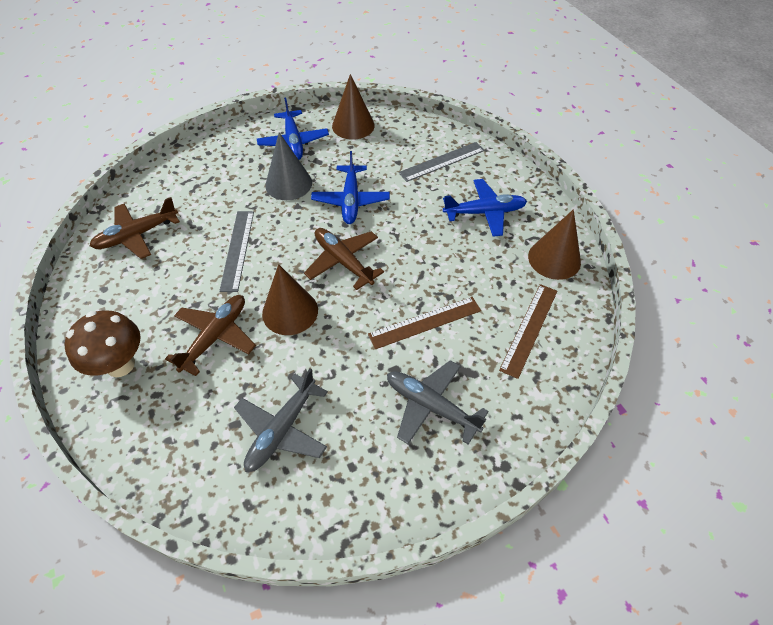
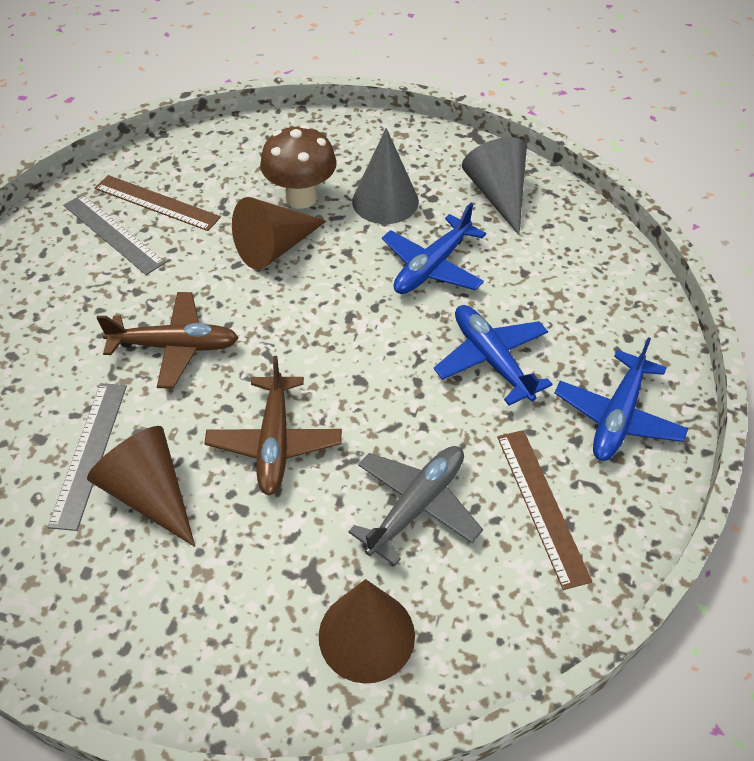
brown plane: 3 -> 2
grey cone: 1 -> 2
grey plane: 2 -> 1

